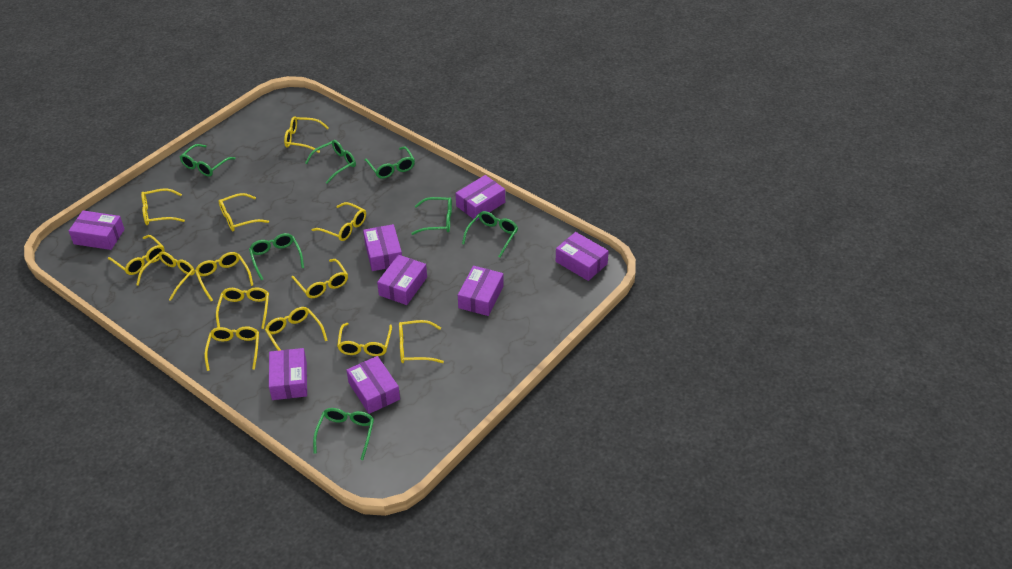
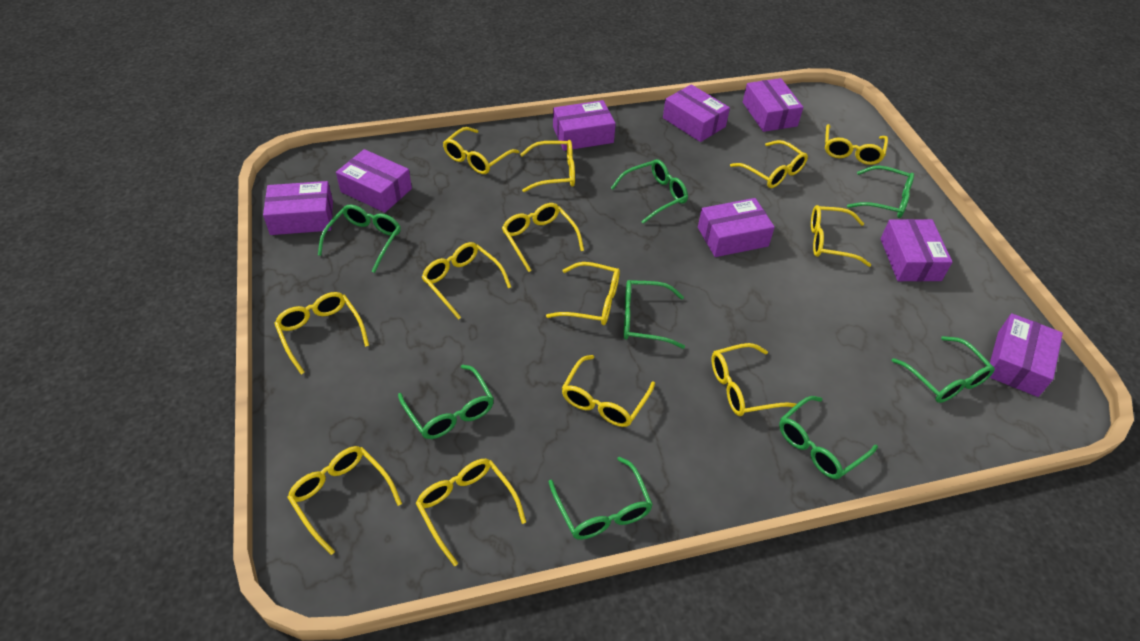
green glasses: 7 -> 8

